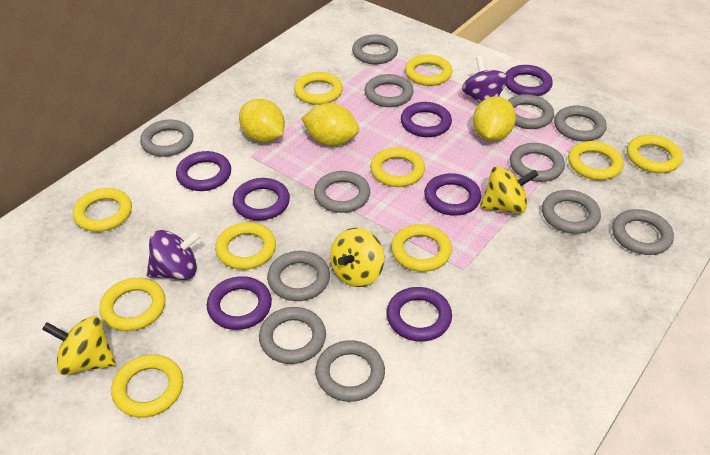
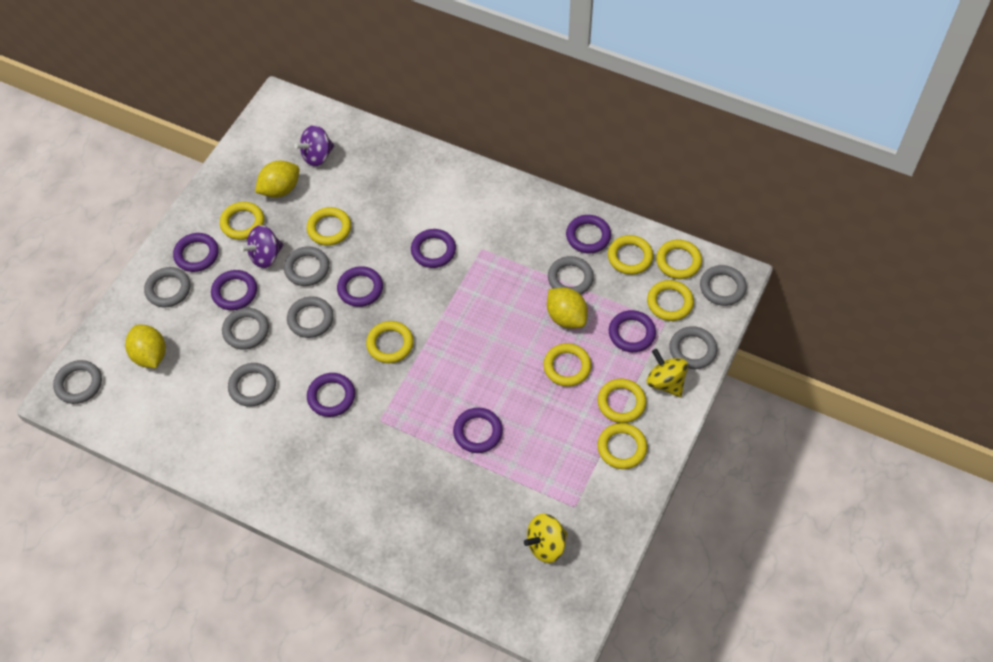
grey ring: 12 -> 9
purple ring: 7 -> 8
yellow ring: 10 -> 9
yellow spinning top: 3 -> 2

